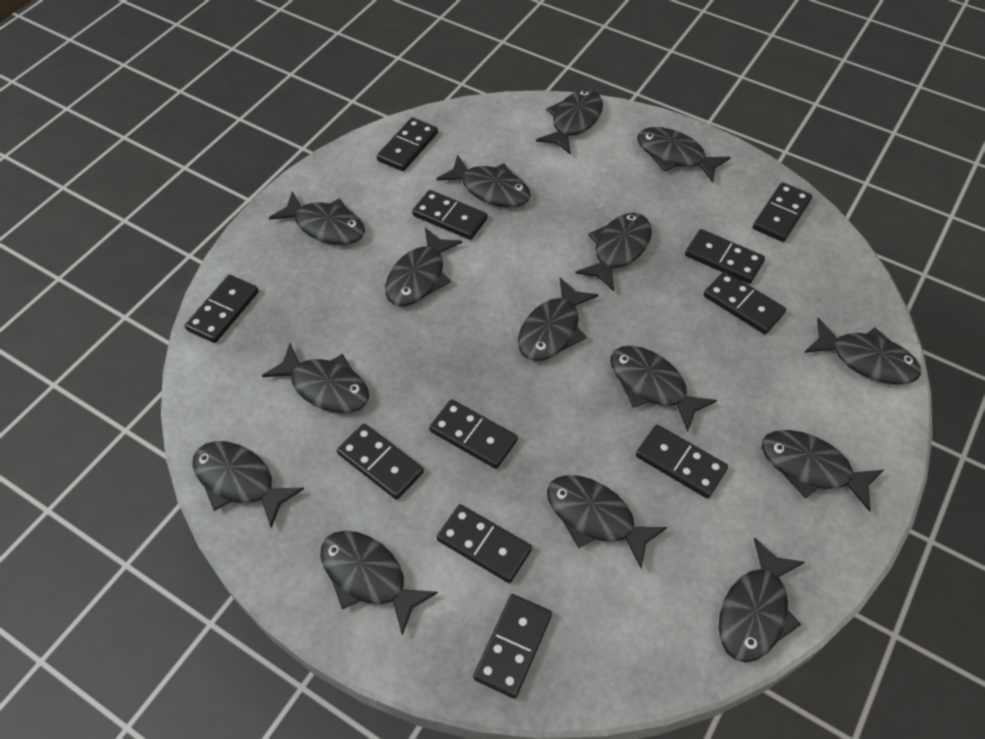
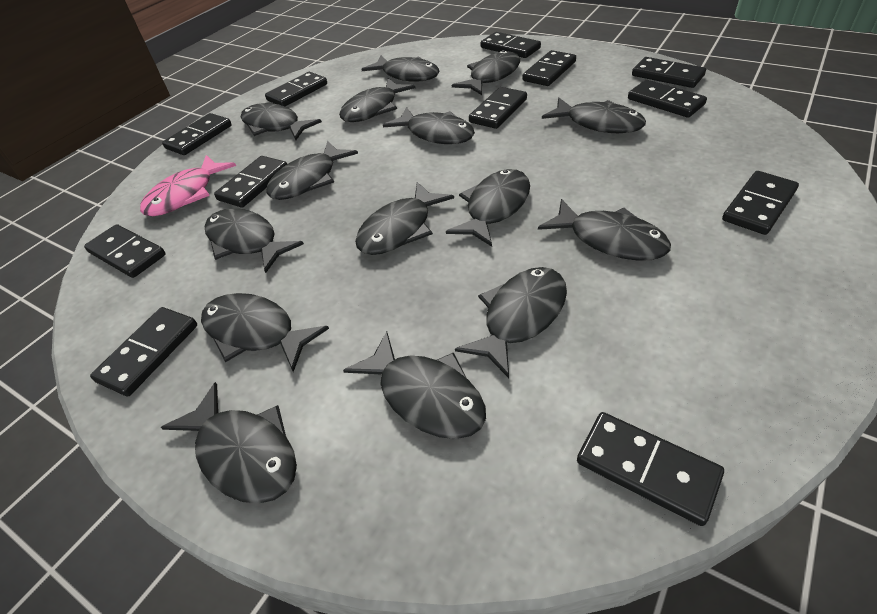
black domino: 11 -> 12
pink fish: 0 -> 1

